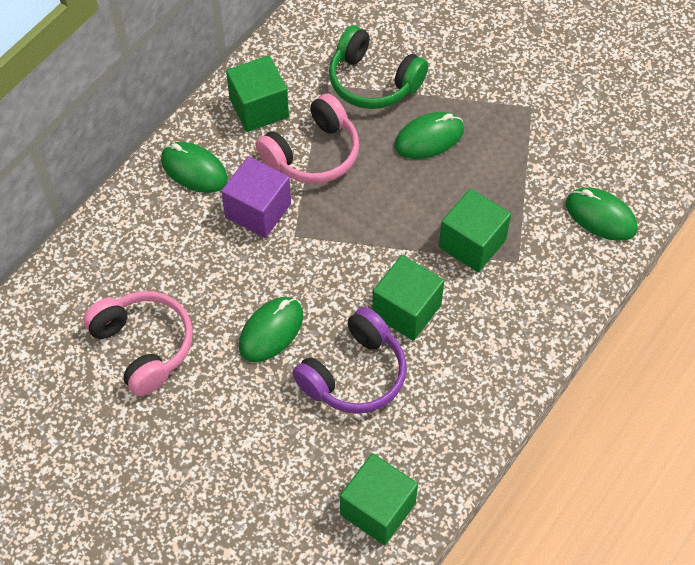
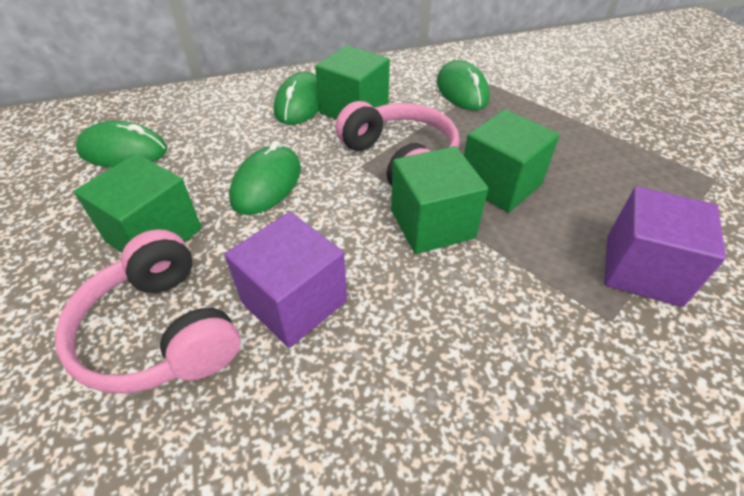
green headphones: 1 -> 0
purple cube: 1 -> 2
purple headphones: 1 -> 0

